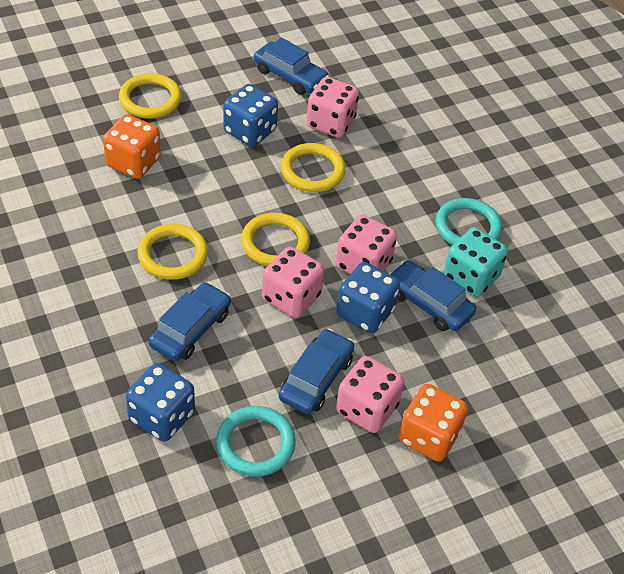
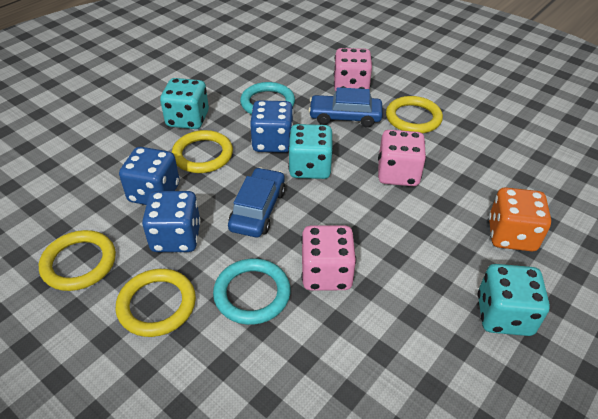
blue car: 4 -> 2
orange dice: 2 -> 1
pink dice: 4 -> 3
turquoise dice: 1 -> 3

